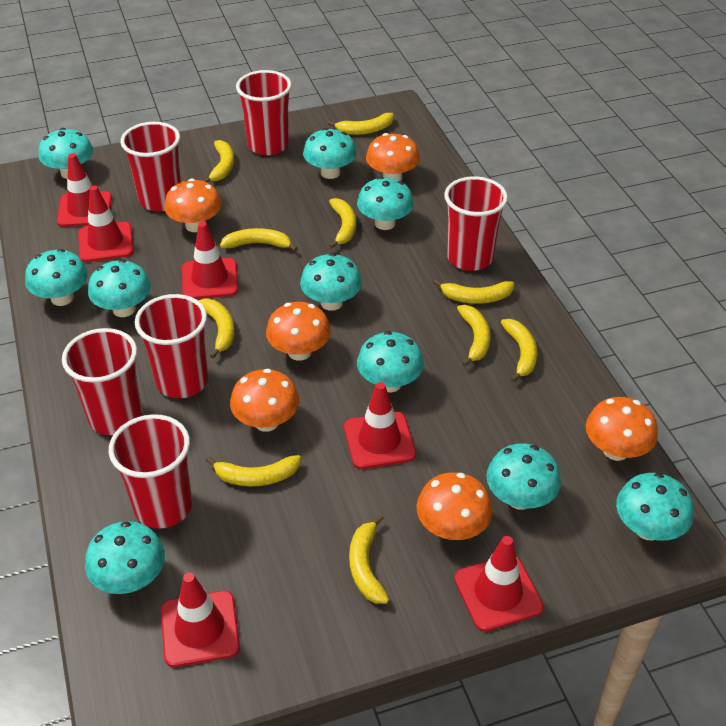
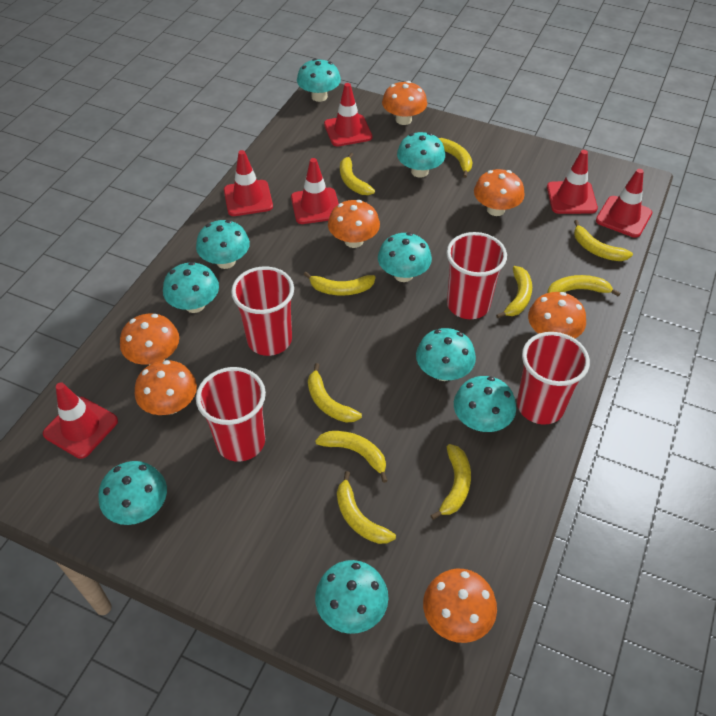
orange mushroom: 6 -> 7
red cup: 6 -> 4
turquoise mushroom: 10 -> 9

